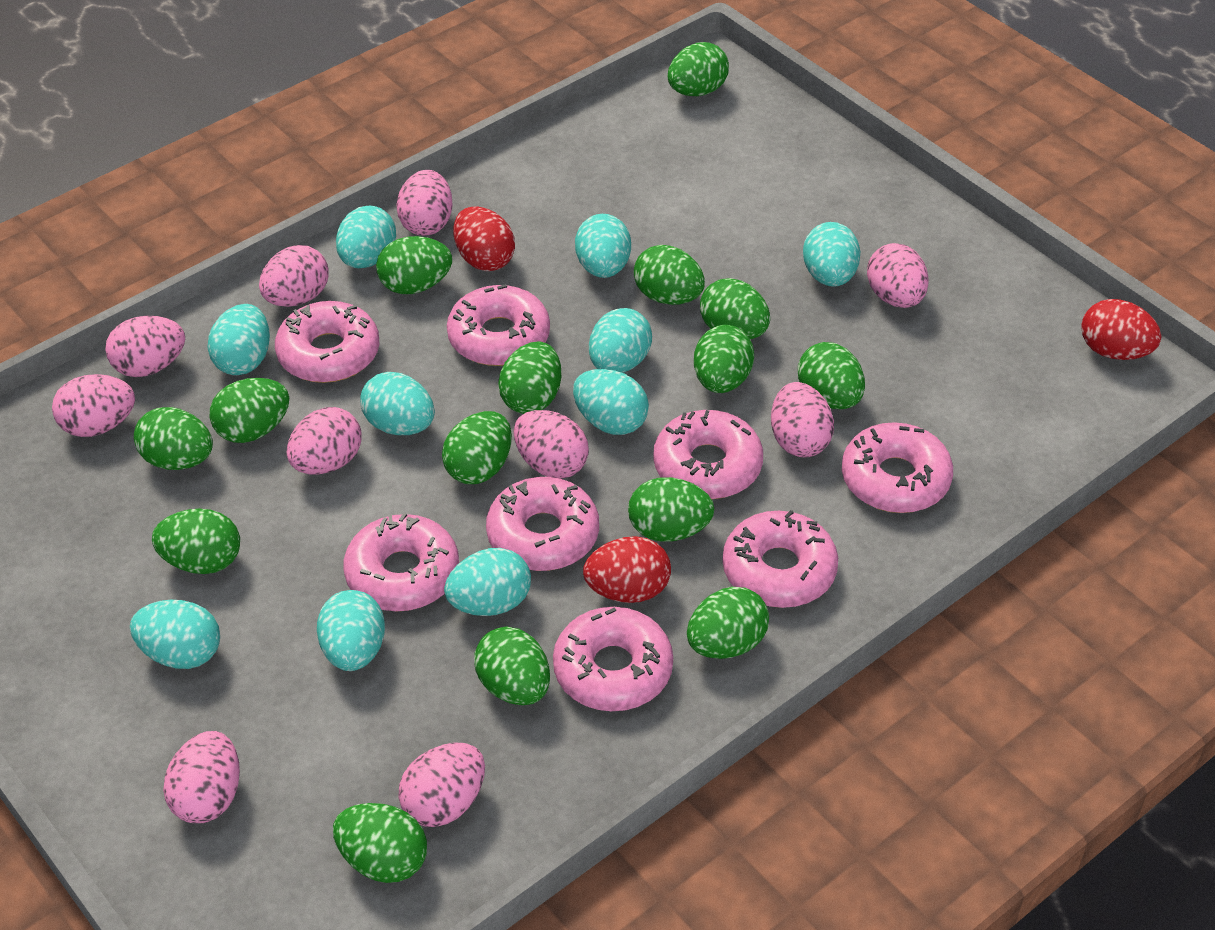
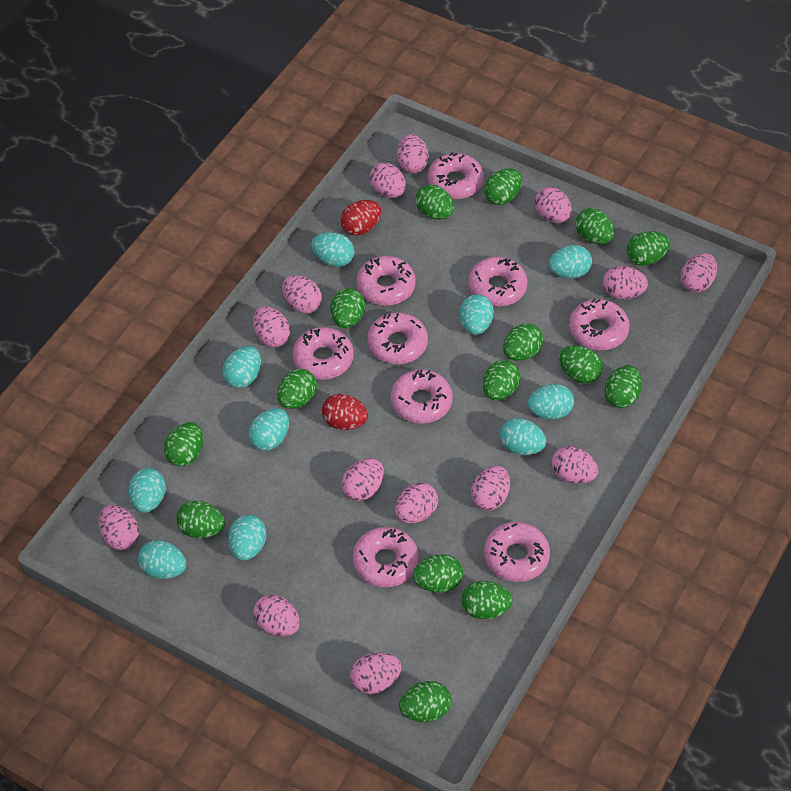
pink donut: 8 -> 9
pink egg: 10 -> 14
red egg: 3 -> 2

